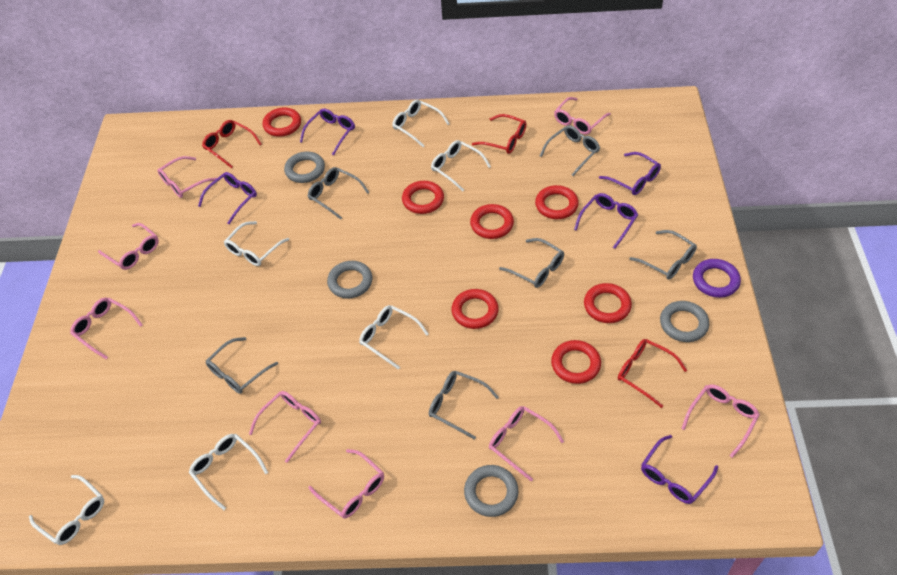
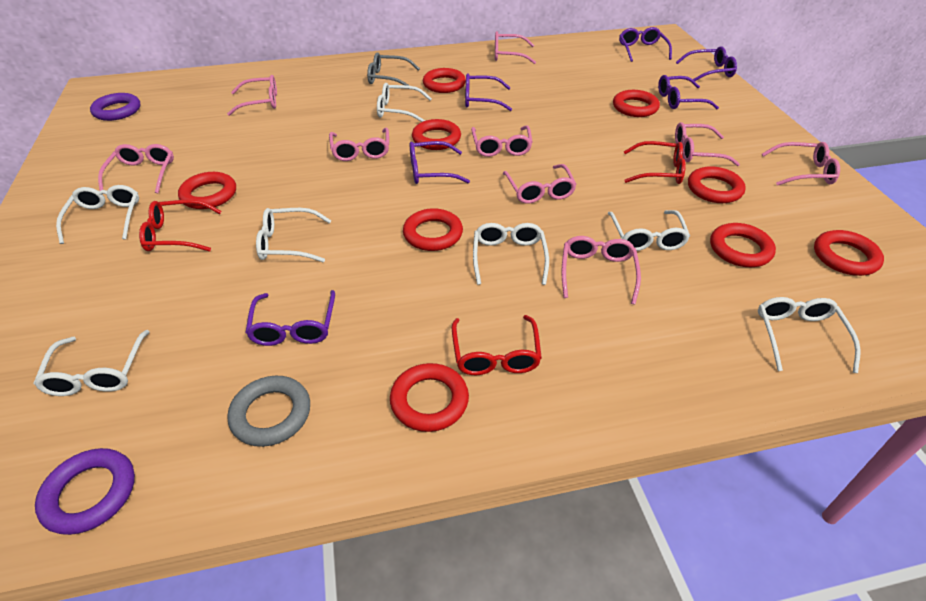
grey glasses: 6 -> 1
grey ring: 4 -> 1
pink glasses: 8 -> 9
purple glasses: 5 -> 6
purple ring: 1 -> 2
red ring: 7 -> 9
white glasses: 6 -> 7

